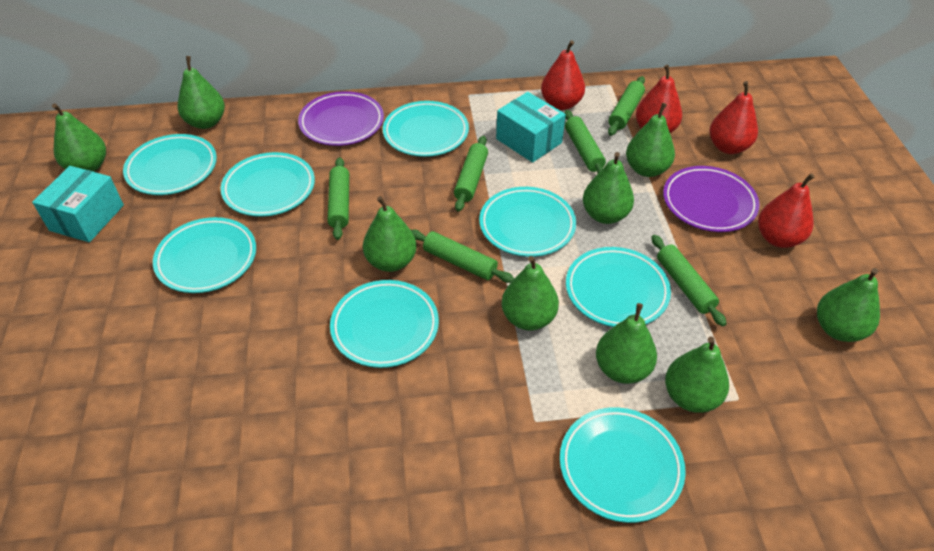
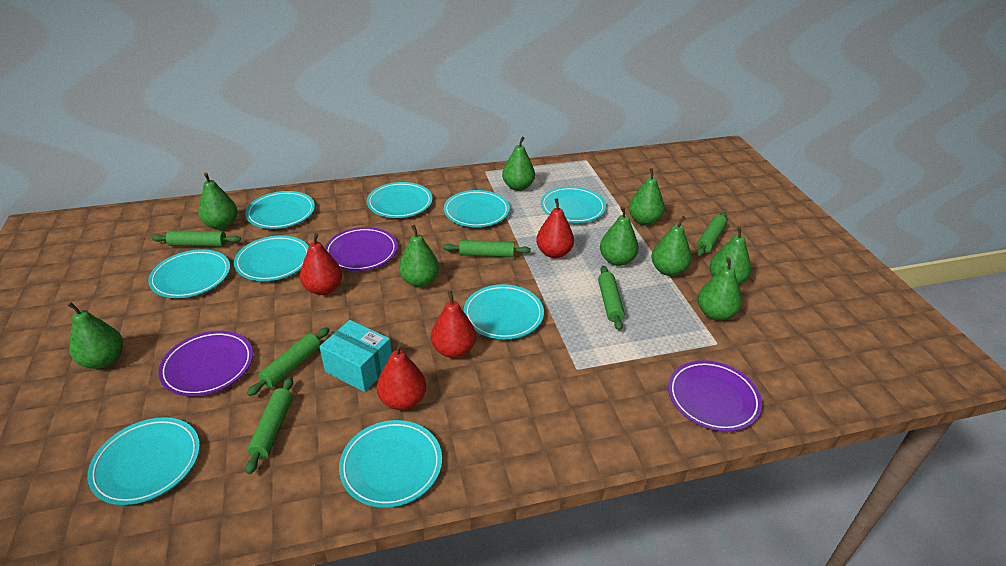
purple plate: 2 -> 3
turquoise box: 2 -> 1
turquoise plate: 8 -> 9

